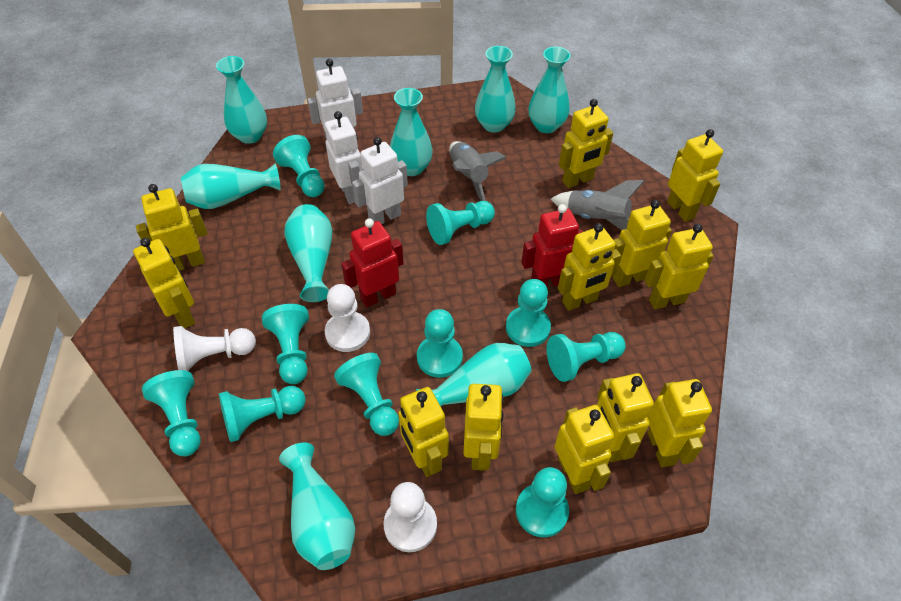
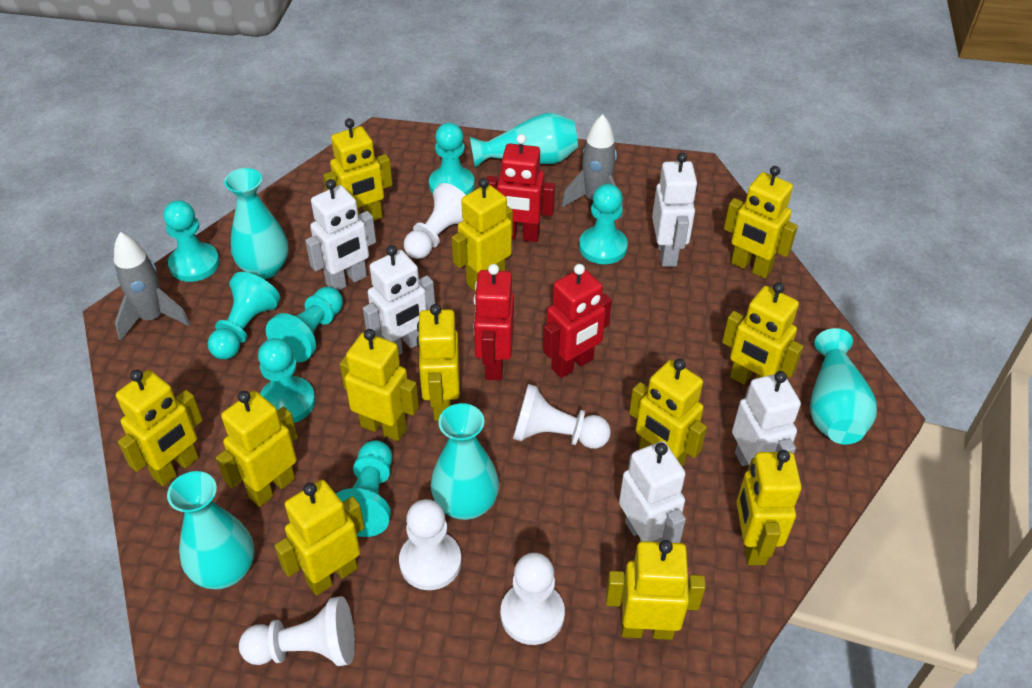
red robot: 2 -> 3
turquoise pawn: 10 -> 7
turquoise vase: 8 -> 5
white pawn: 3 -> 5
white robot: 3 -> 5

